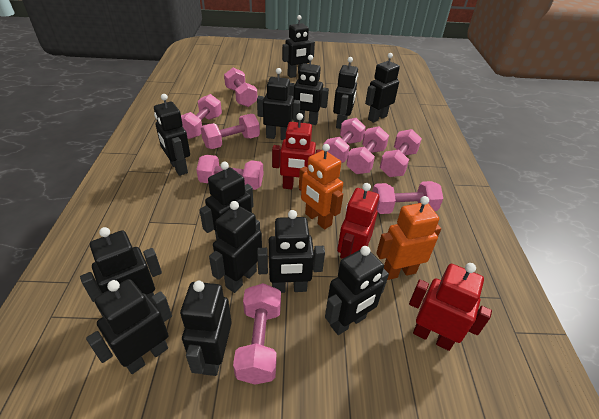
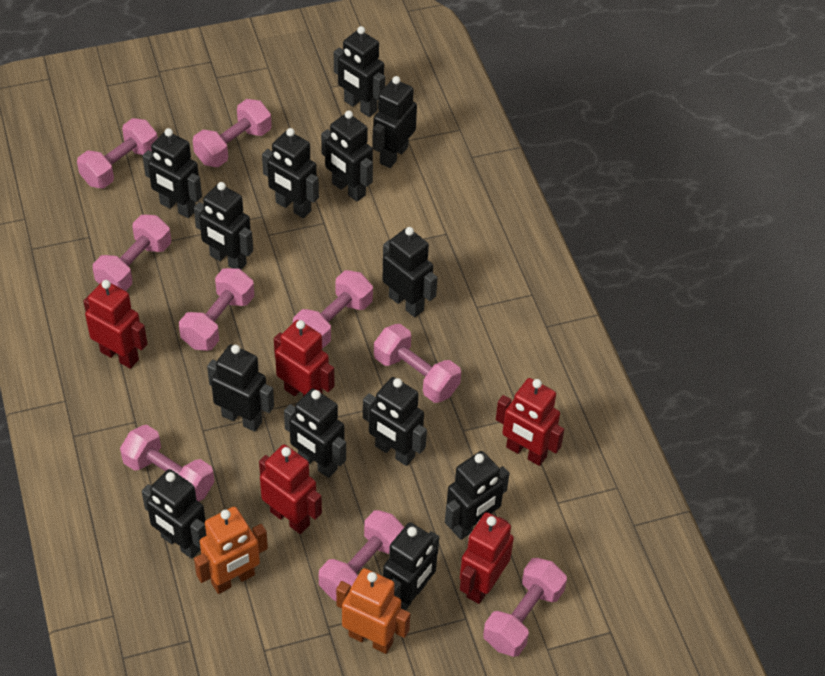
red robot: 3 -> 5

